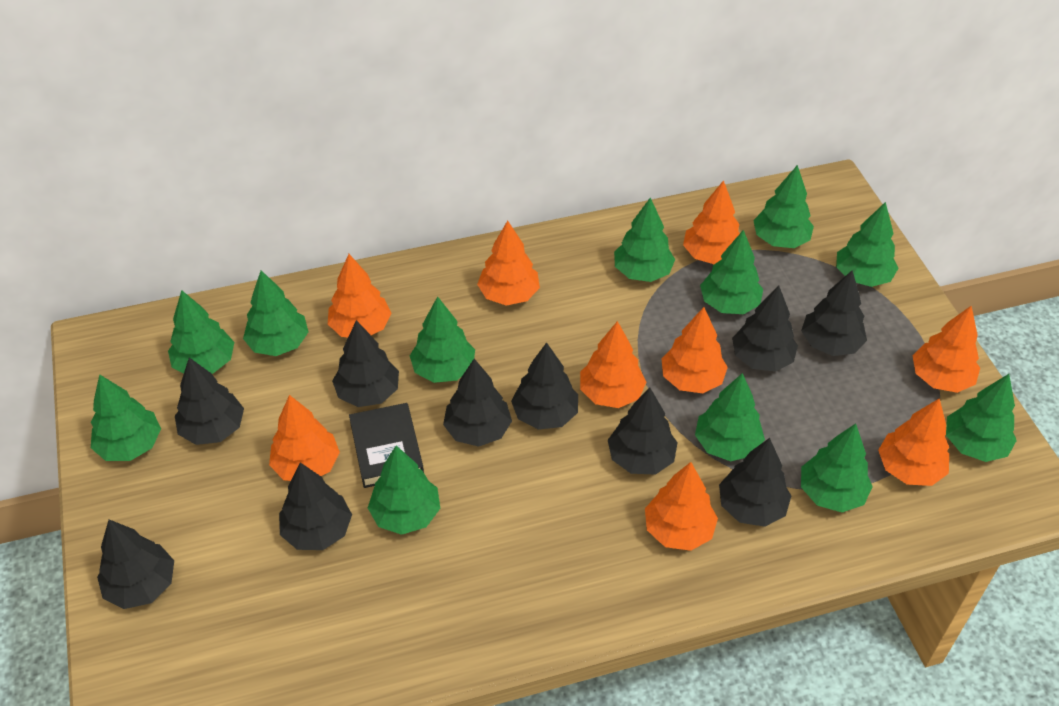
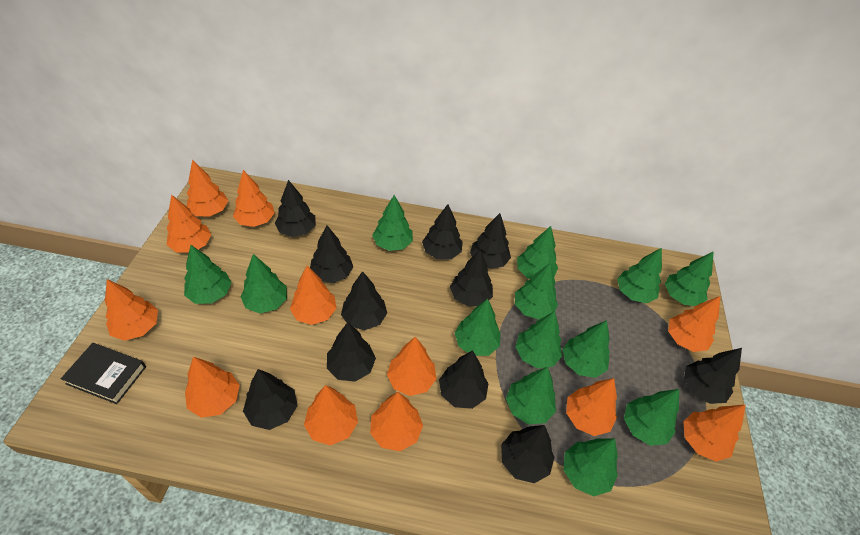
black tree: 10 -> 11
green tree: 12 -> 13
orange tree: 9 -> 12

